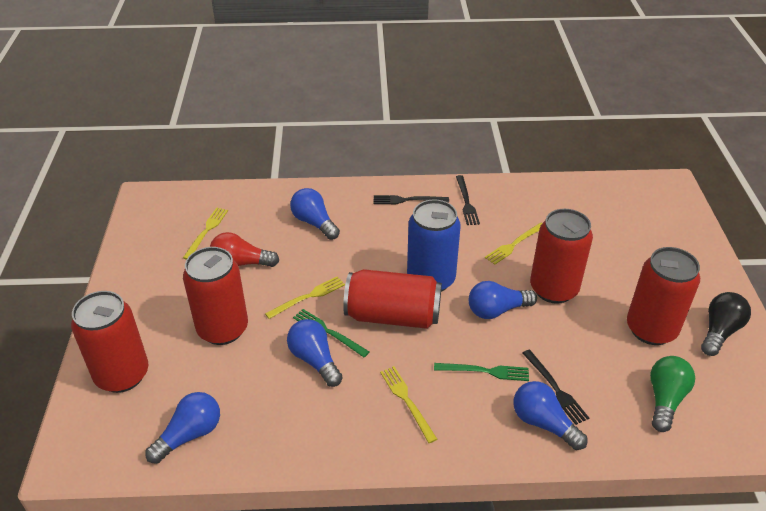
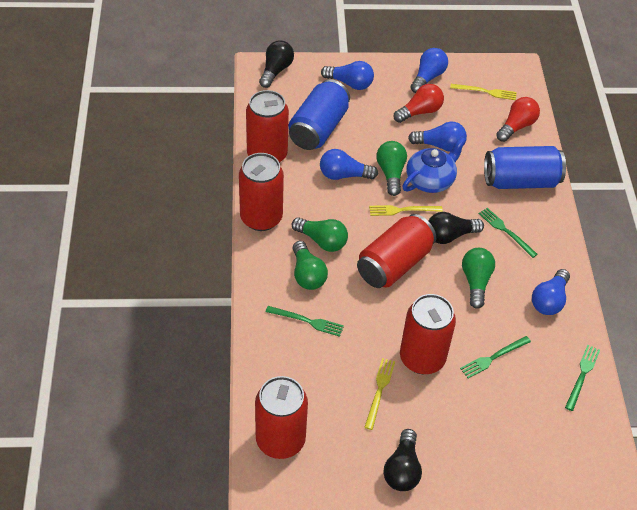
black fork: 3 -> 0
black light bulb: 1 -> 3
blue can: 1 -> 2
blue teapot: 0 -> 1
green fork: 2 -> 4
green light bulb: 1 -> 4
red light bulb: 1 -> 2
yellow fork: 4 -> 3

